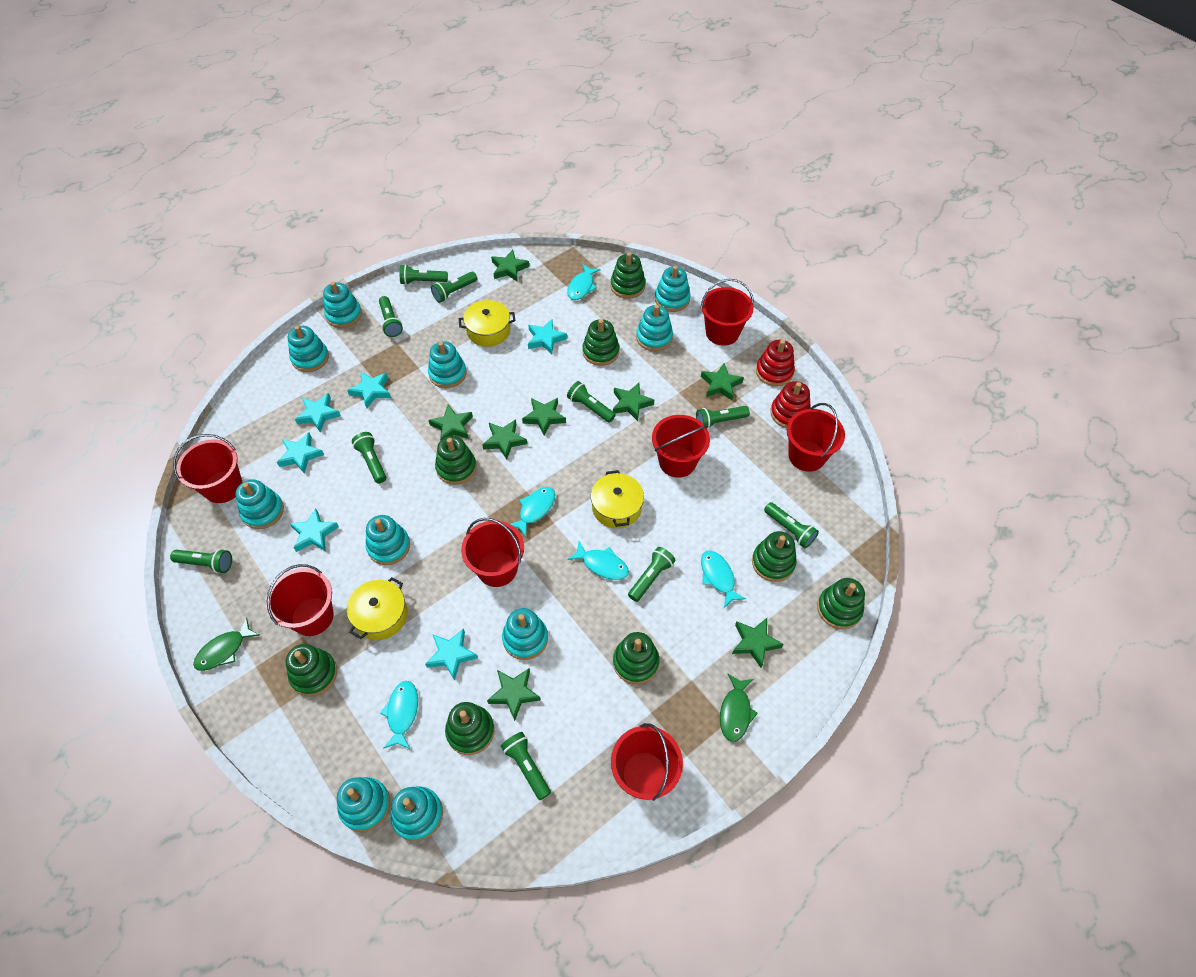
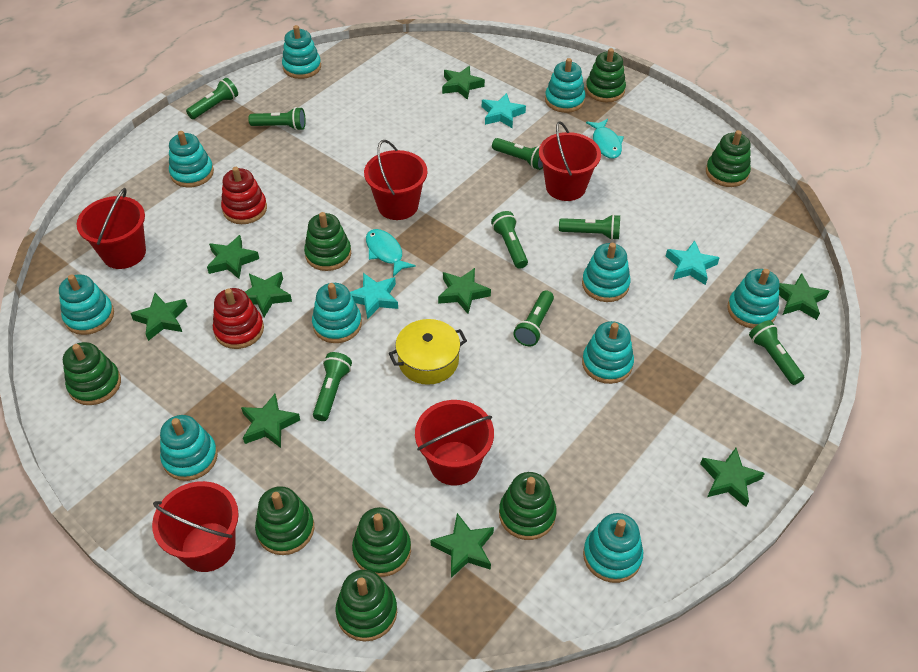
green fish: 2 -> 0
green flashlight: 10 -> 8
green star: 8 -> 9
red bucket: 7 -> 5
turquoise fish: 5 -> 2
turquoise star: 6 -> 3
yellow pot: 3 -> 1

